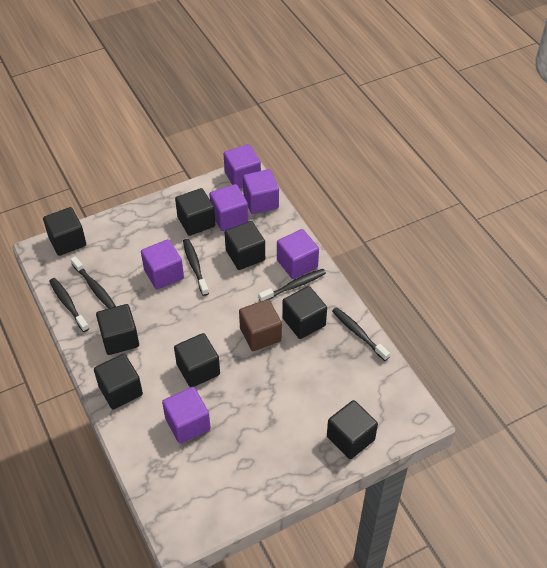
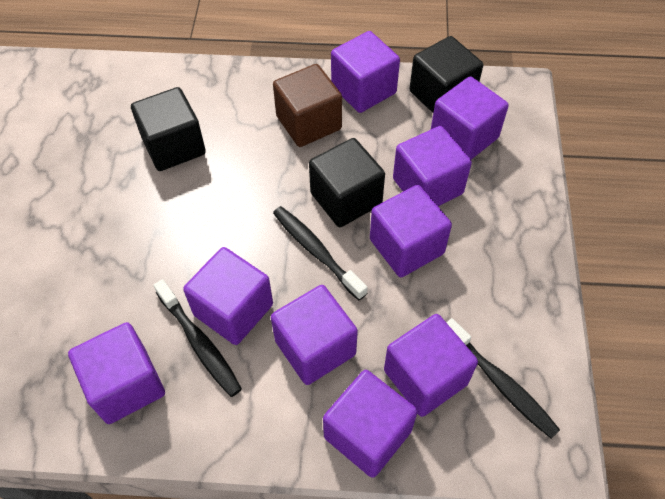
black cube: 8 -> 3
black toothbrush: 5 -> 3
purple cube: 6 -> 9

